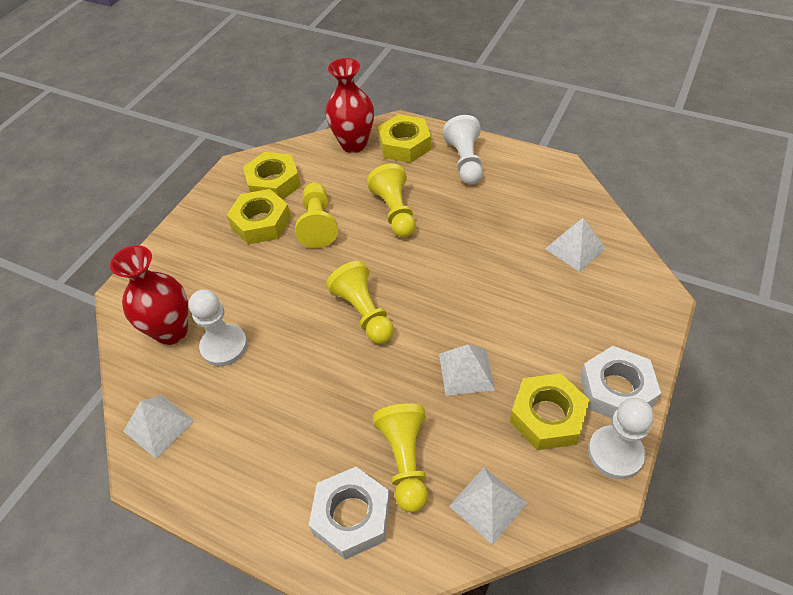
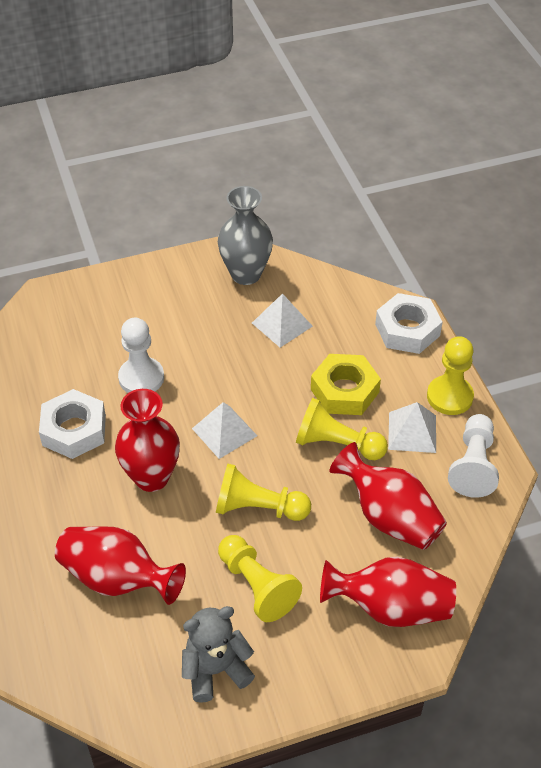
grey teddy bear: 0 -> 1
grey vase: 0 -> 1
red vase: 2 -> 4
white pawn: 3 -> 2
white pyramid: 4 -> 3
yellow nut: 4 -> 1

